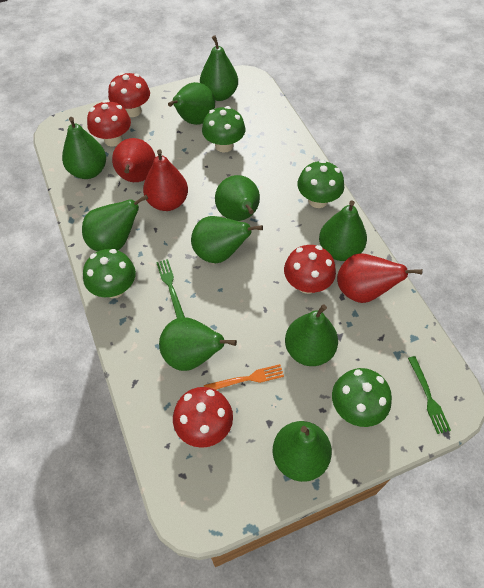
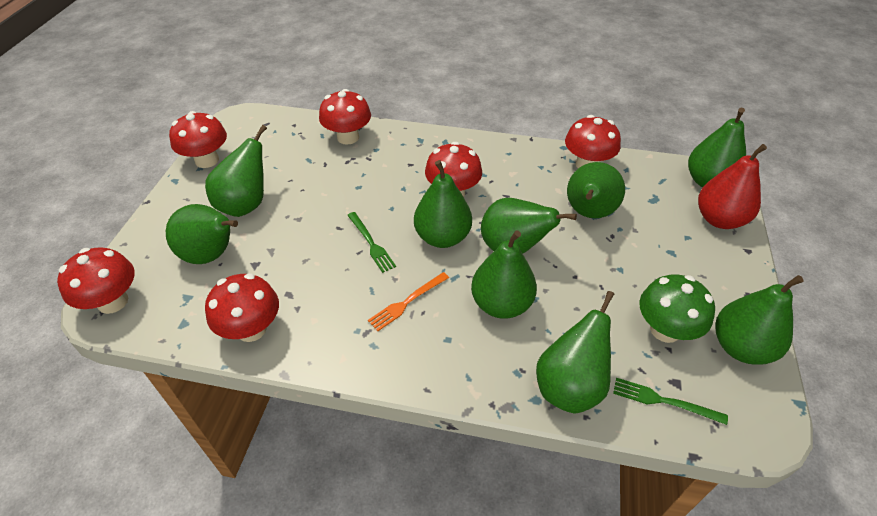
green mushroom: 4 -> 1
green pear: 10 -> 9
red mushroom: 4 -> 6
red pear: 3 -> 1

